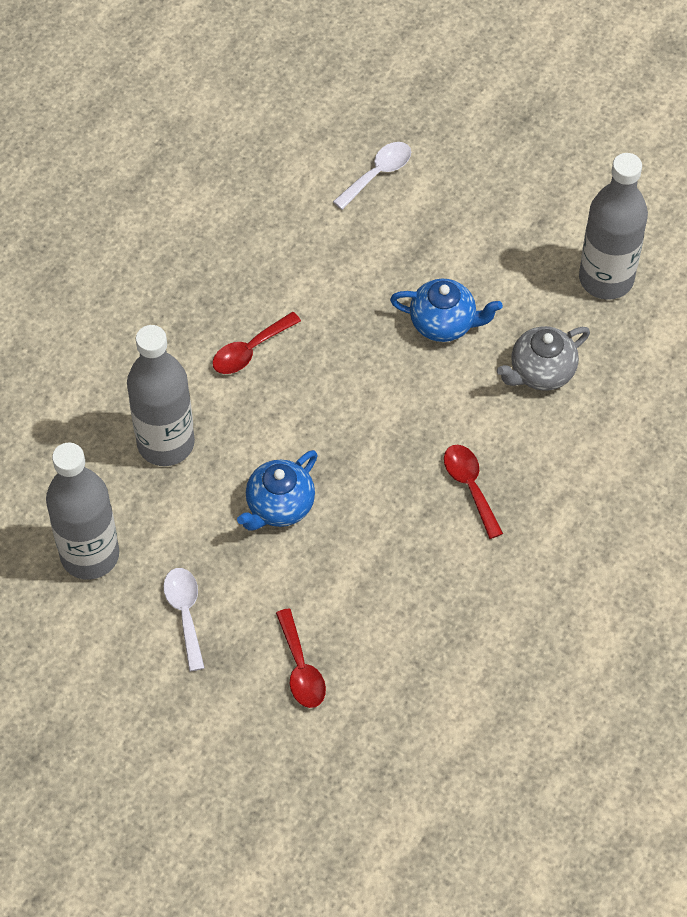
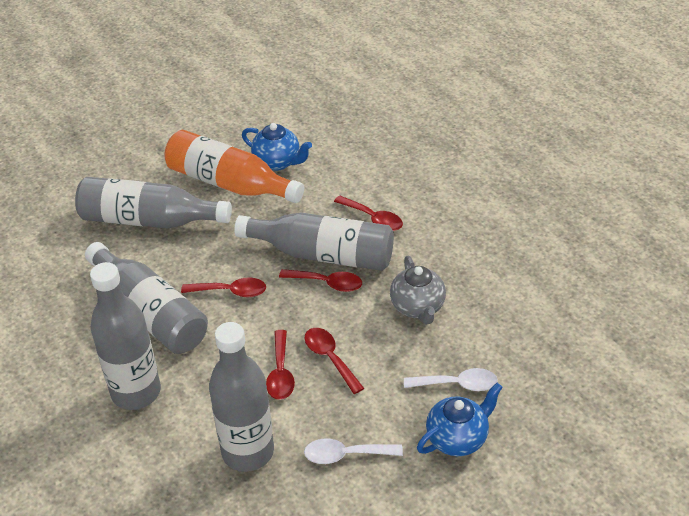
grey bottle: 3 -> 5
orange bottle: 0 -> 1
red spoon: 3 -> 5

